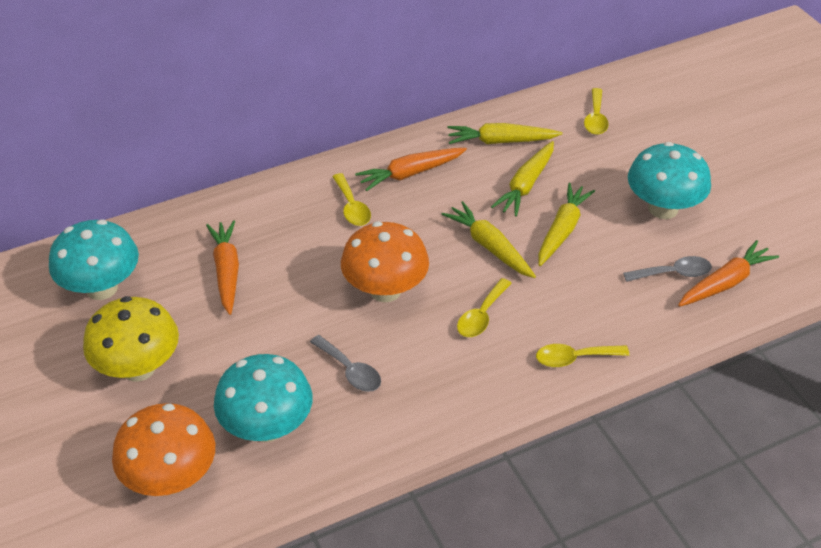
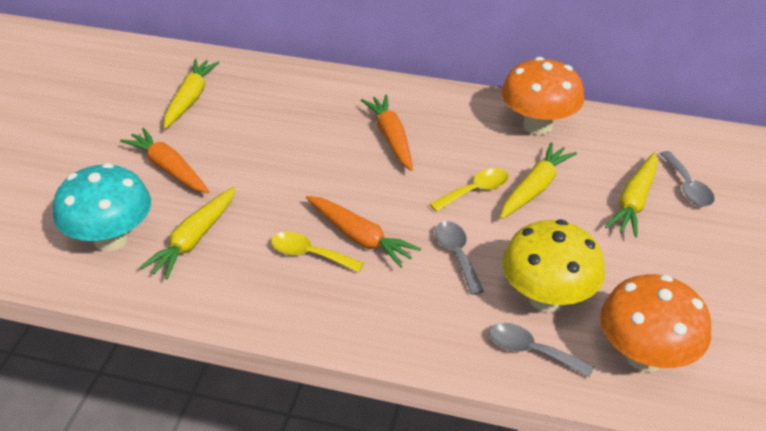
grey spoon: 2 -> 3
turquoise mushroom: 3 -> 1
yellow spoon: 4 -> 2

